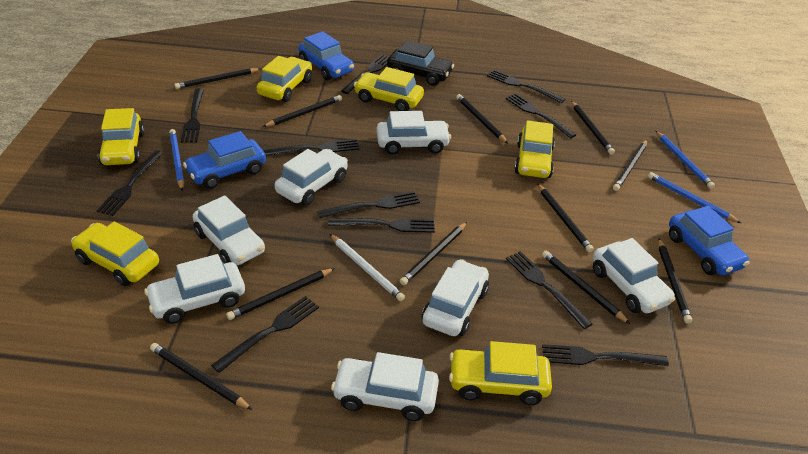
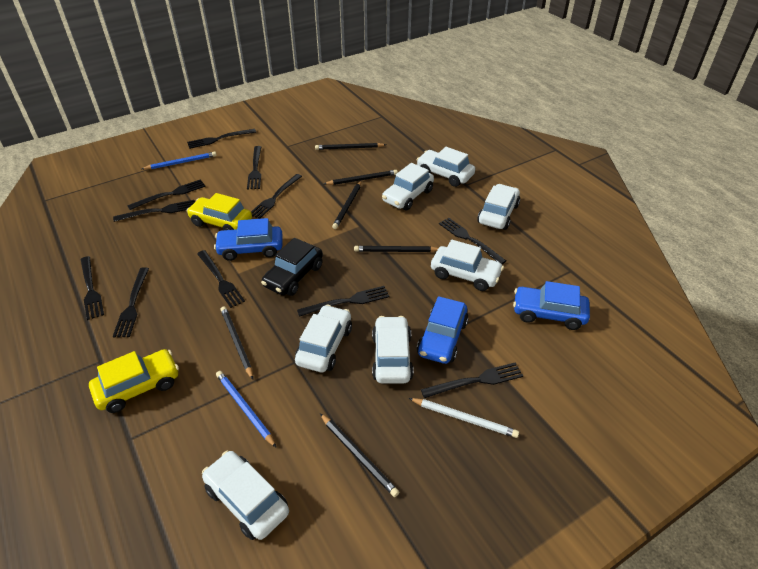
black pencil: 11 -> 6
blue pencil: 3 -> 2
yellow car: 6 -> 2

